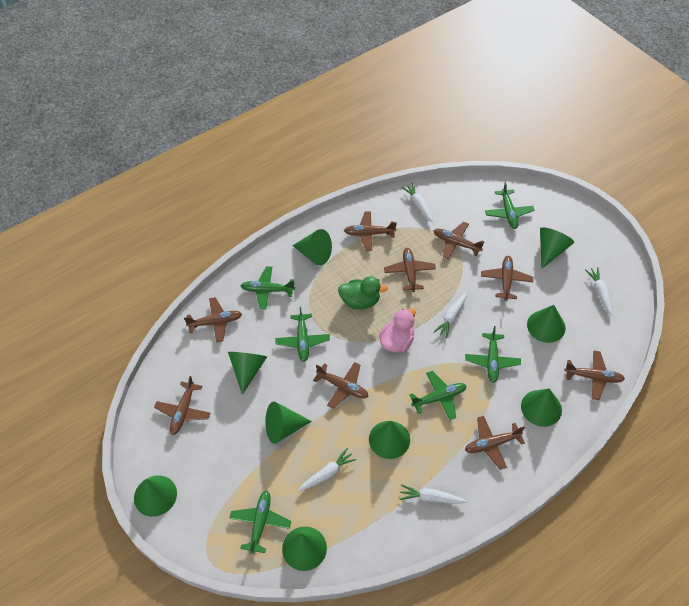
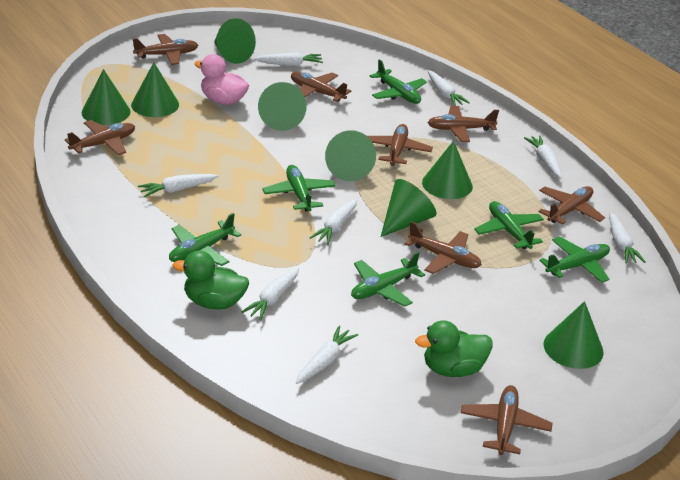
brown plane: 9 -> 8
green cone: 9 -> 8
green duck: 1 -> 2
white carrot: 5 -> 8

